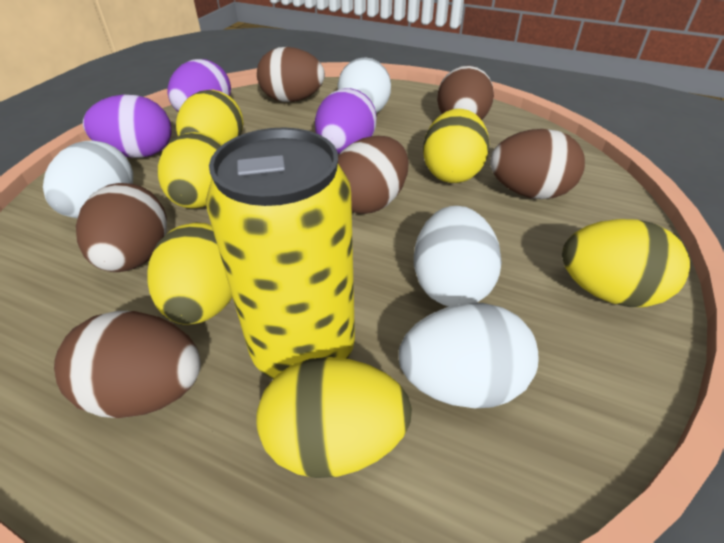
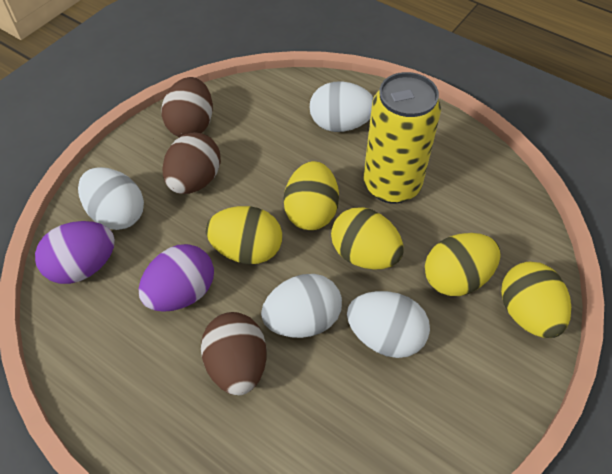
brown egg: 6 -> 3
purple egg: 3 -> 2
yellow egg: 6 -> 5

